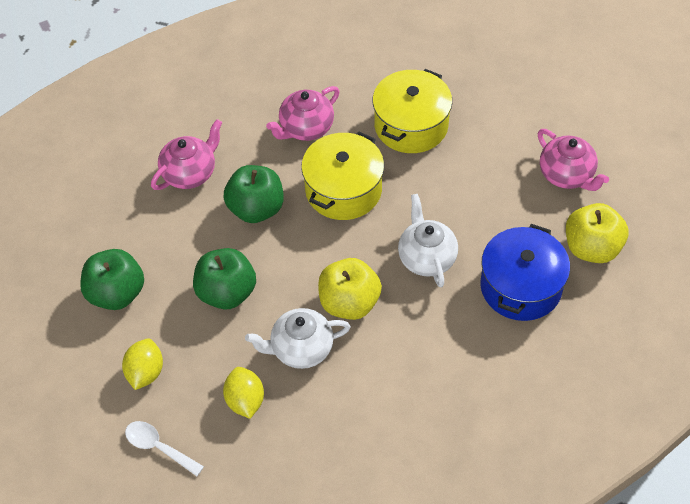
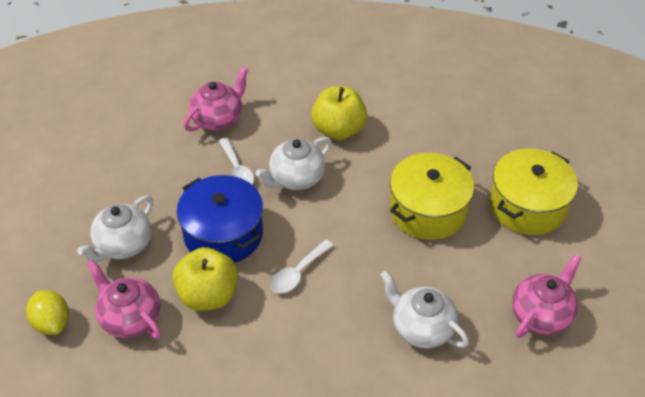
green apple: 3 -> 0
white spoon: 1 -> 2
white teapot: 2 -> 3
yellow lemon: 2 -> 1

